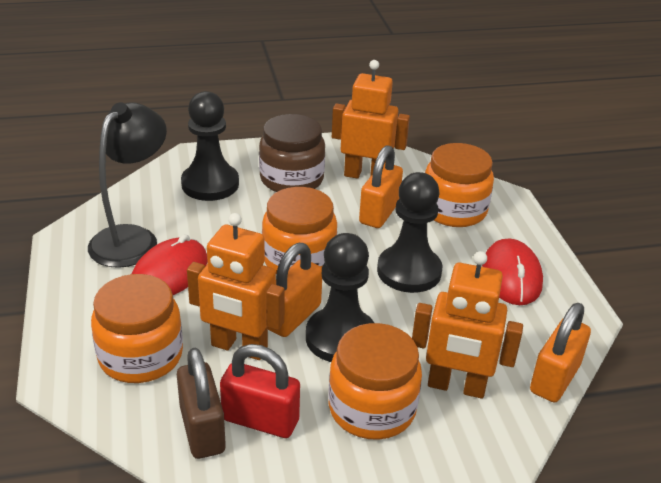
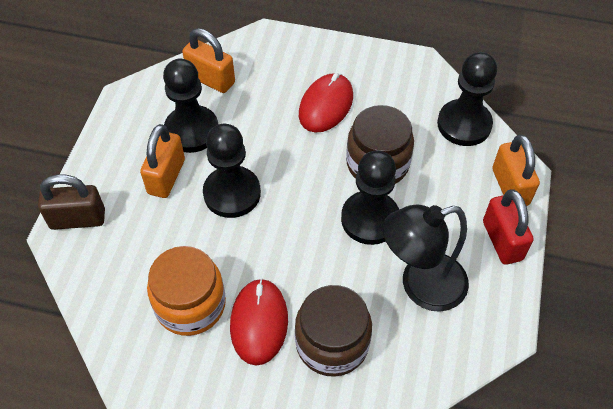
black pawn: 3 -> 4
brown jar: 1 -> 2
orange jar: 4 -> 1
orange robot: 3 -> 0

